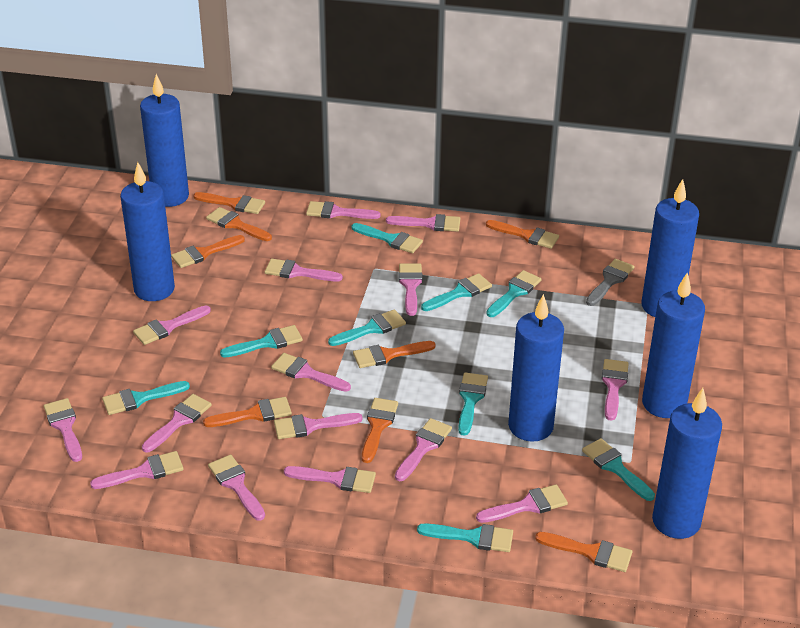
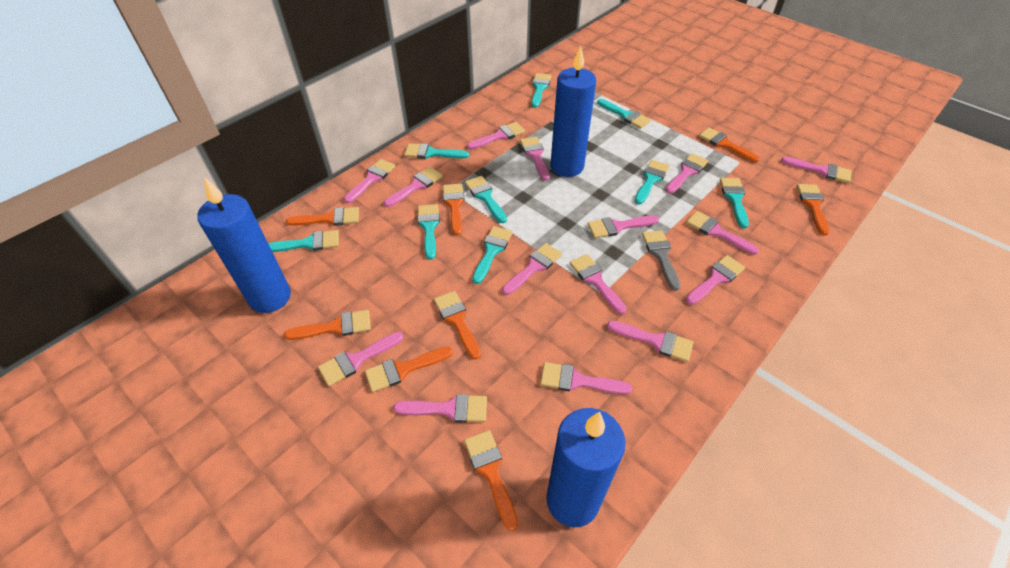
blue candle: 6 -> 3

